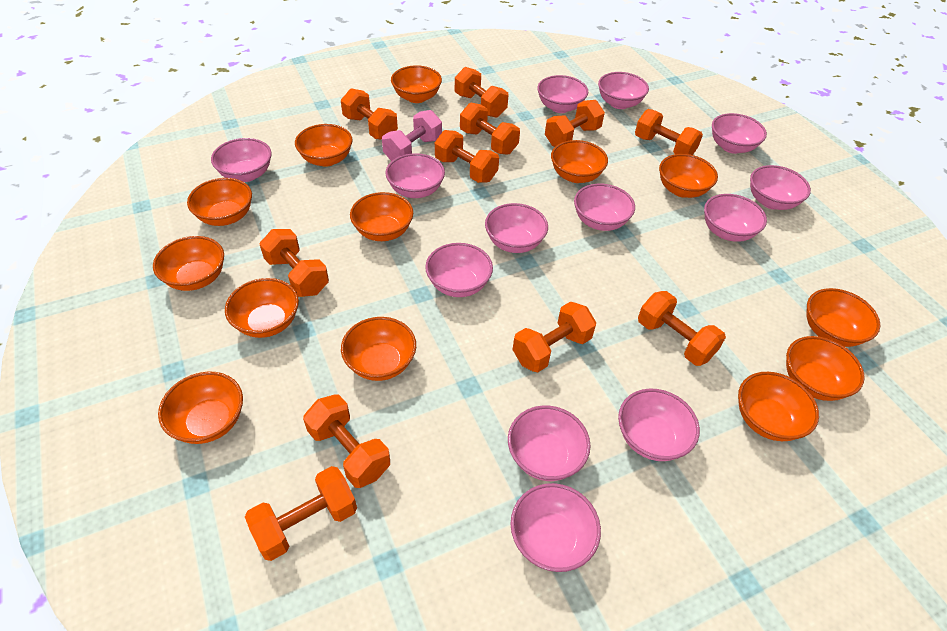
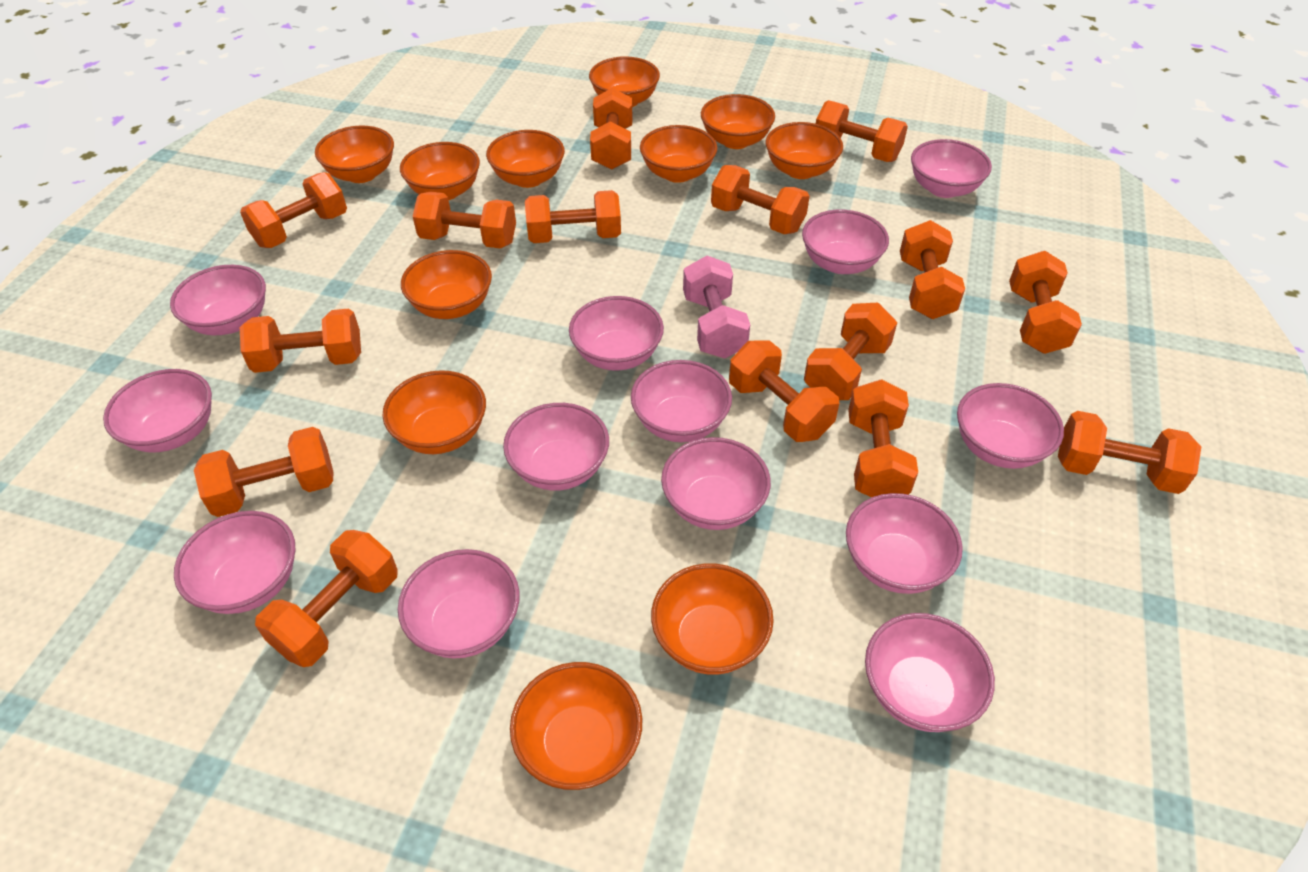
orange bowl: 13 -> 11
orange dumbbell: 11 -> 15

